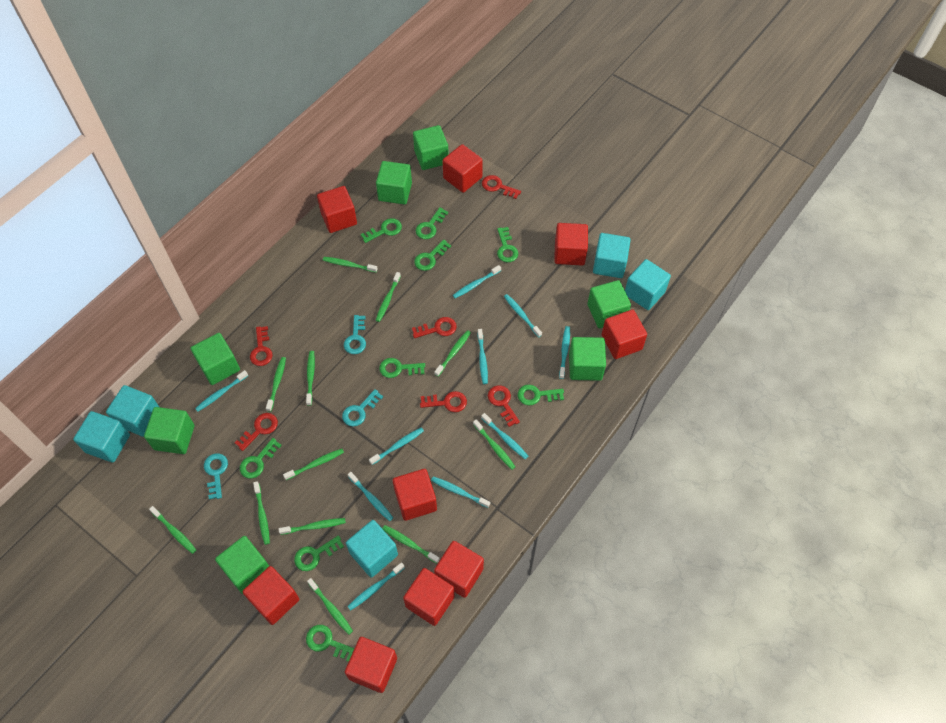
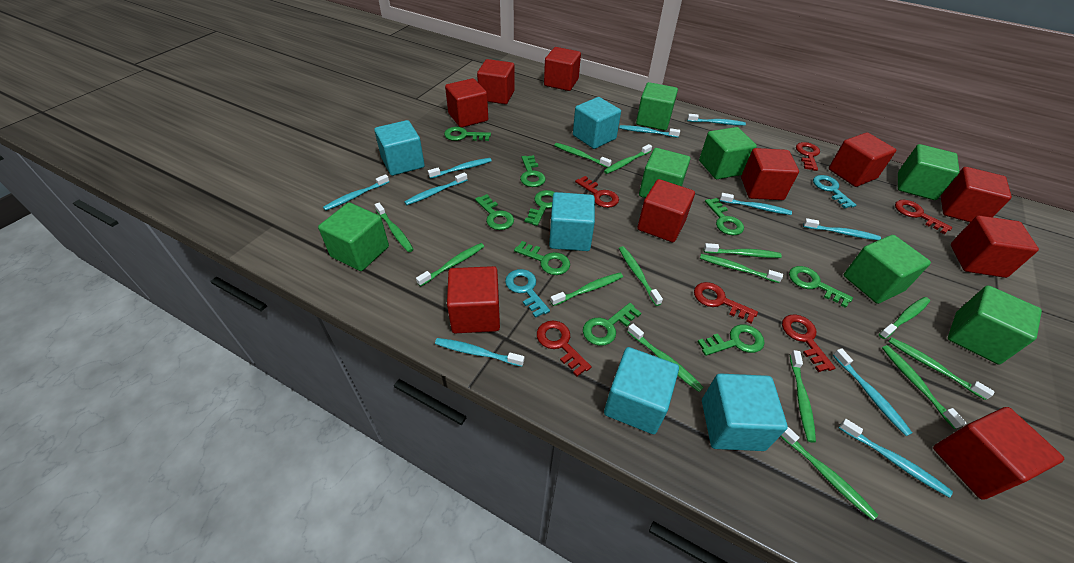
green toothbrush: 12 -> 14
red cube: 9 -> 10
turquoise key: 3 -> 2

